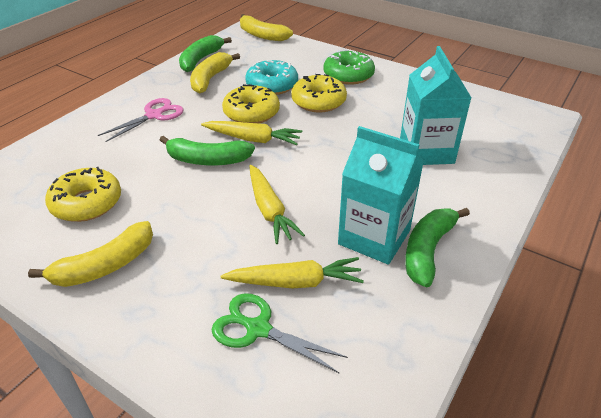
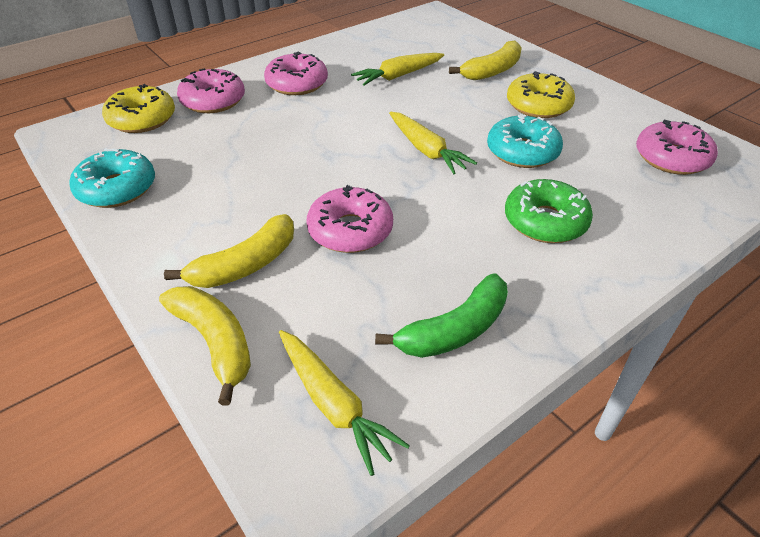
green banana: 3 -> 1
green scissors: 1 -> 0
pink donut: 0 -> 4
pink scissors: 1 -> 0
turquoise carton: 2 -> 0
turquoise donut: 1 -> 2
yellow donut: 3 -> 2

